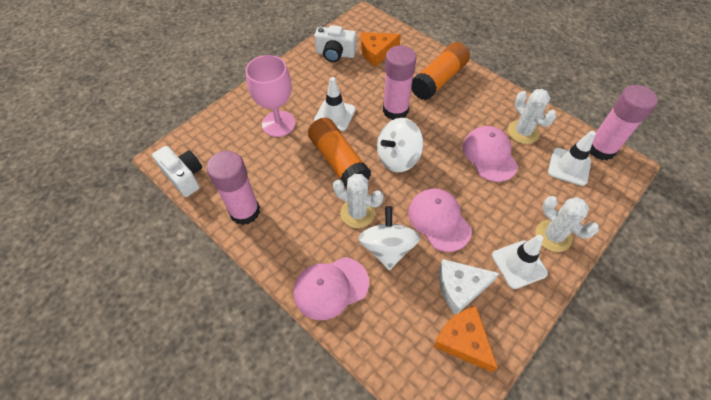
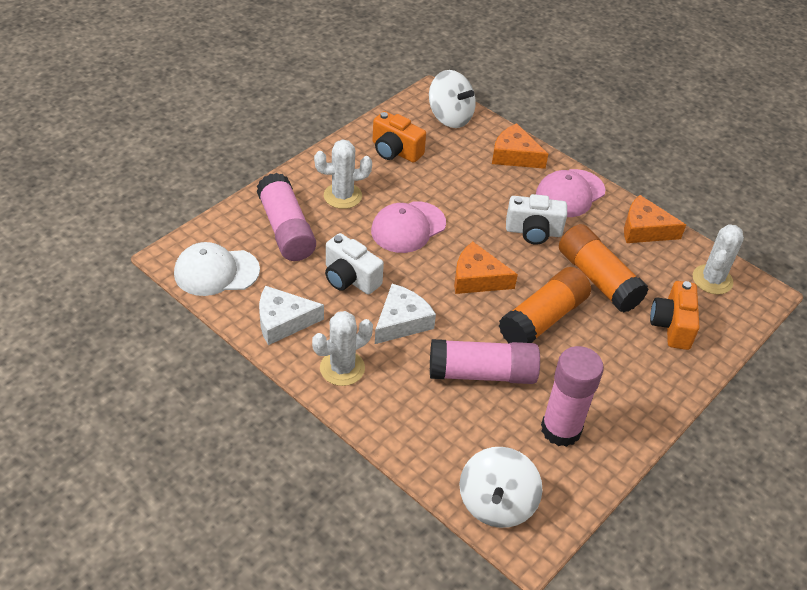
orange camera: 0 -> 2
orange cheese: 2 -> 3
pink cap: 3 -> 2
pink goblet: 1 -> 0
white cap: 0 -> 1
white cheese: 1 -> 2
white traffic cone: 3 -> 0

